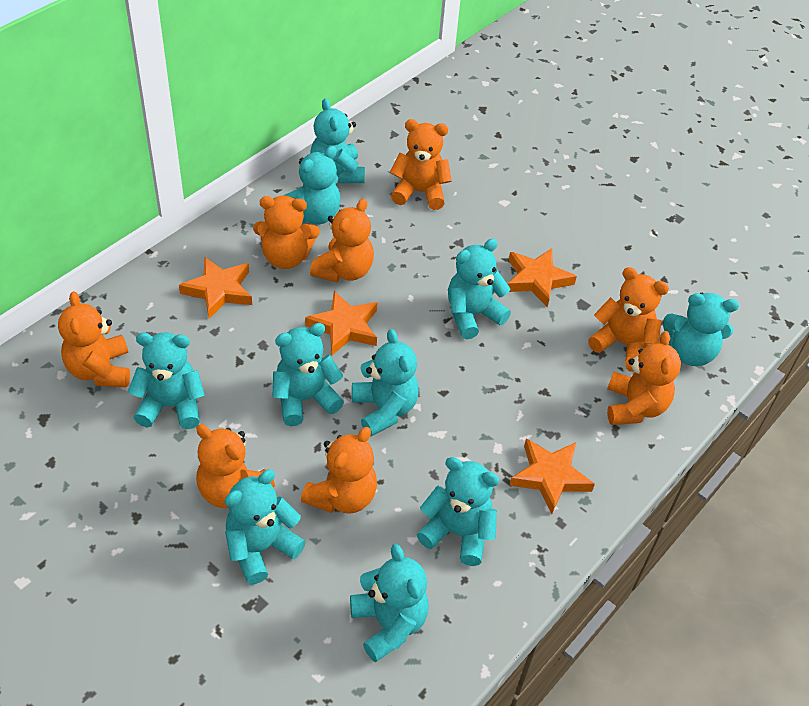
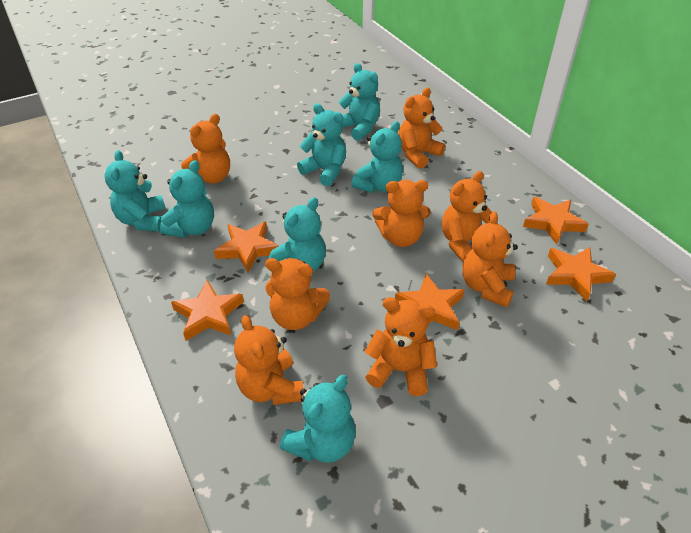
orange star: 4 -> 5
turquoise teddy bear: 10 -> 7

